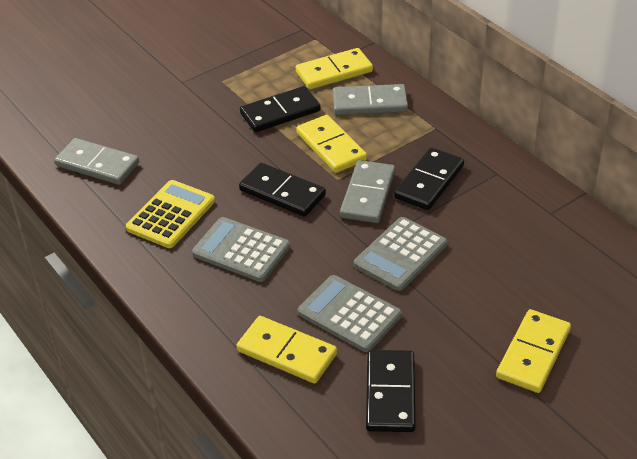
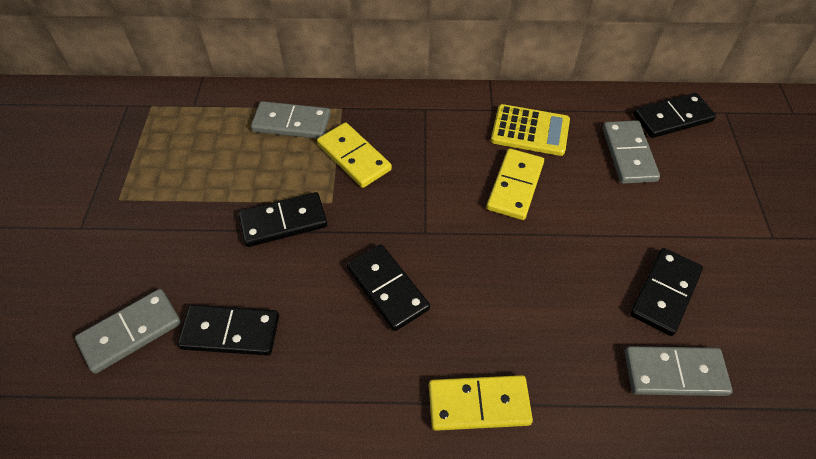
black domino: 4 -> 5
grey calculator: 3 -> 0
grey domino: 3 -> 4
yellow domino: 4 -> 3

